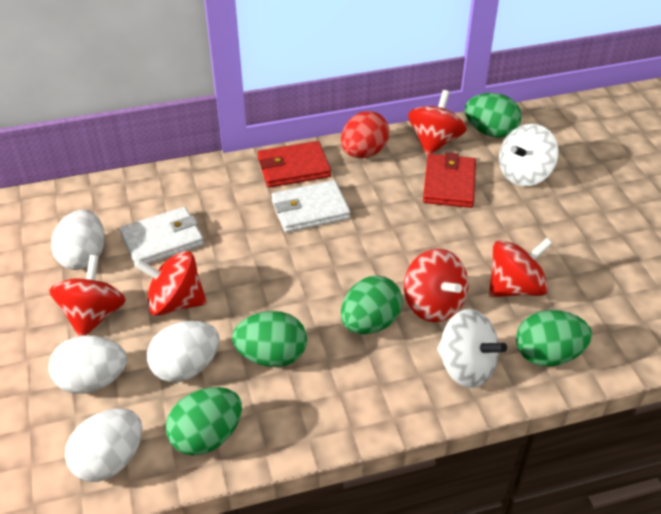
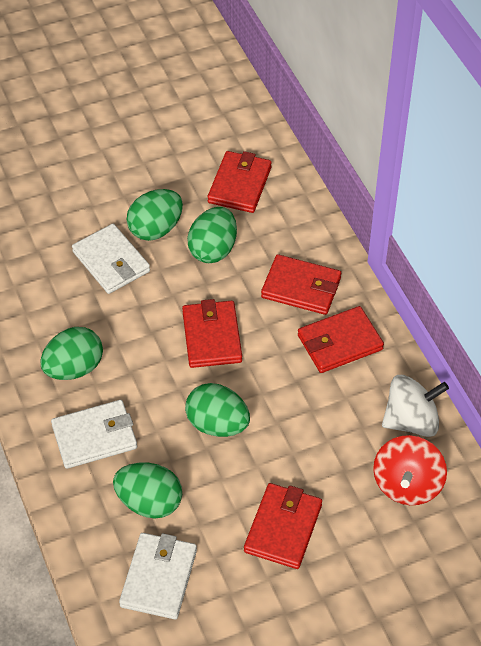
red egg: 1 -> 0
red spinning top: 5 -> 1
red wallet: 2 -> 5
white egg: 4 -> 0
white spinning top: 2 -> 1
white wallet: 2 -> 3

